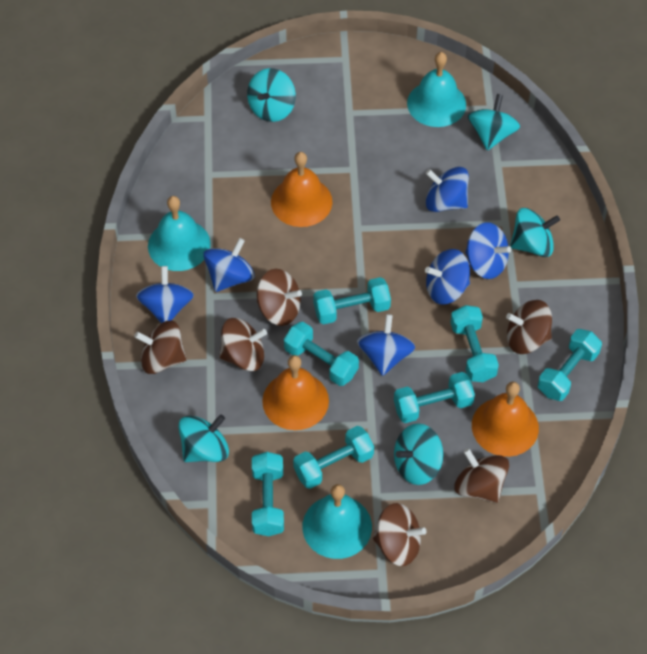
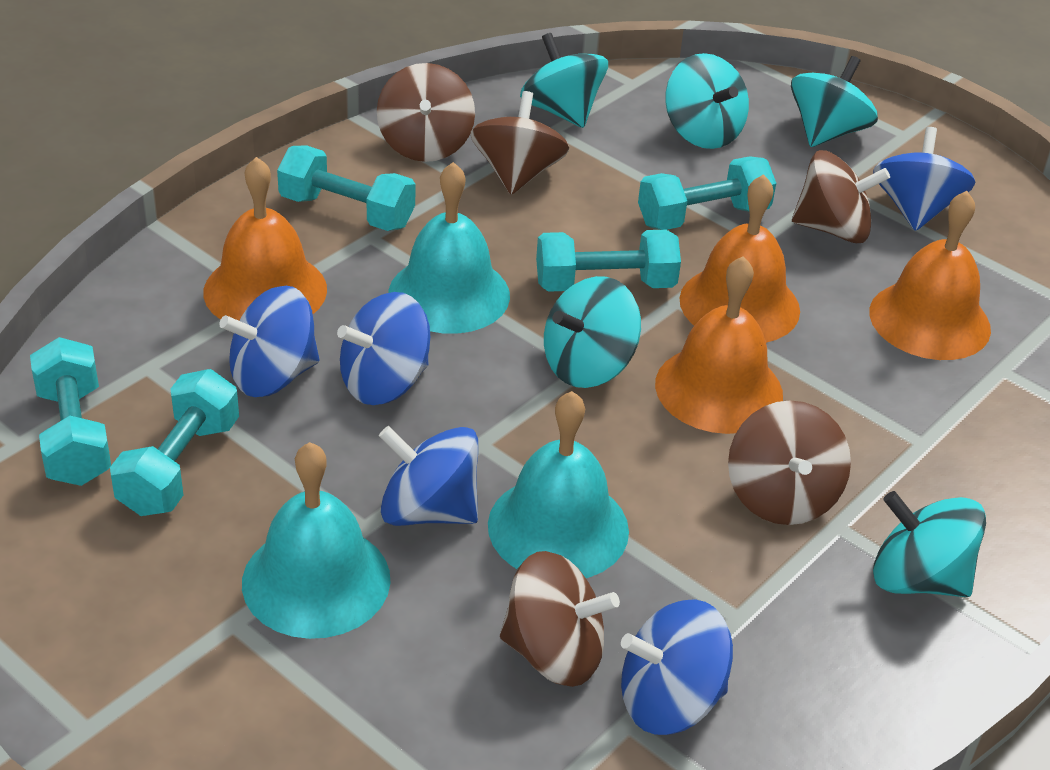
blue spinning top: 6 -> 5
brown spinning top: 6 -> 5
orange bell: 3 -> 4
turquoise dumbbell: 7 -> 5

